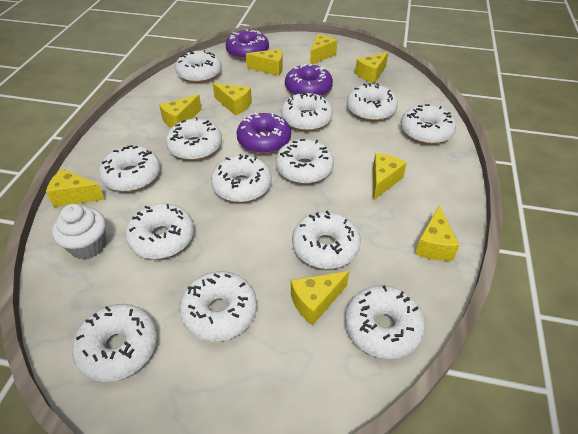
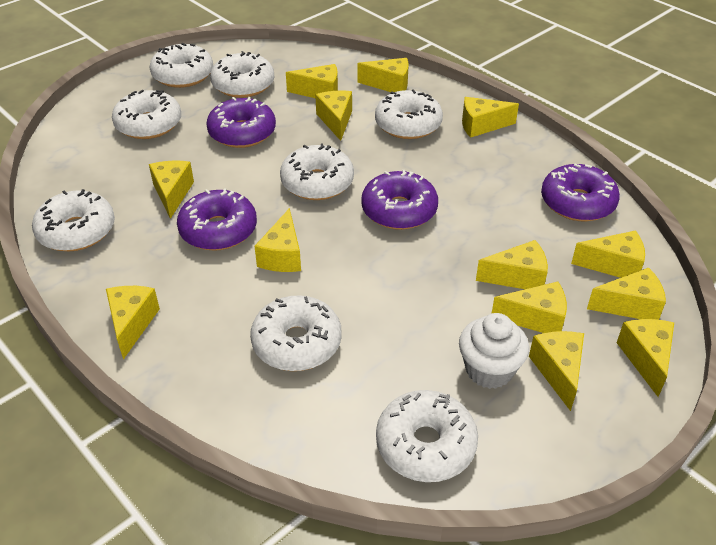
purple donut: 3 -> 4
white donut: 13 -> 8
yellow cheese: 9 -> 13

